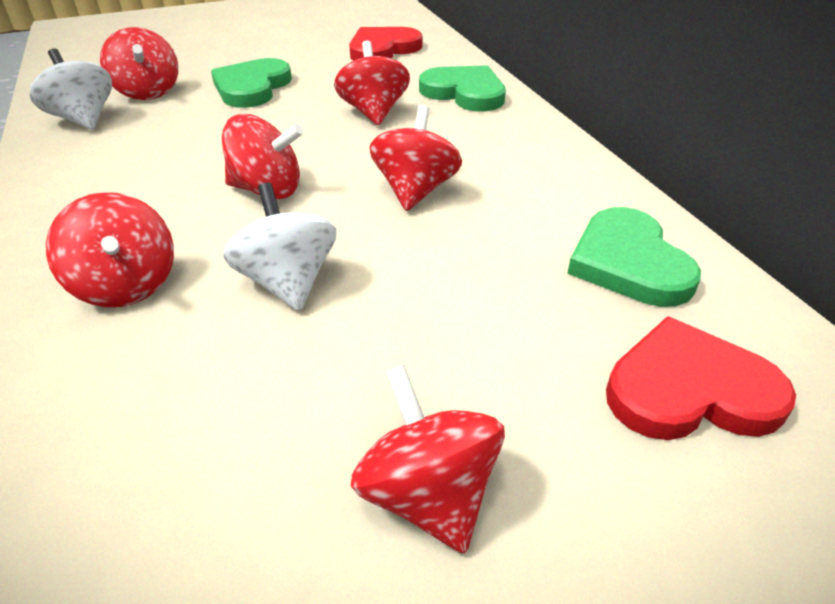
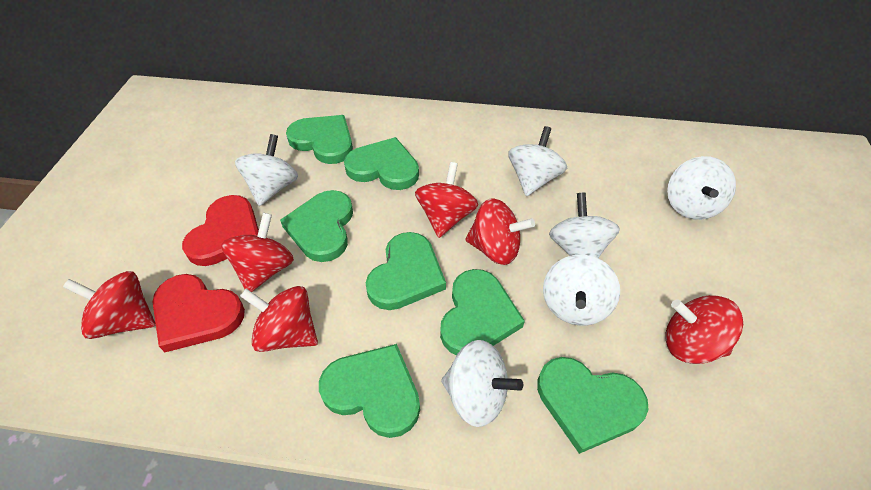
green heart: 3 -> 7
white spinning top: 2 -> 6

